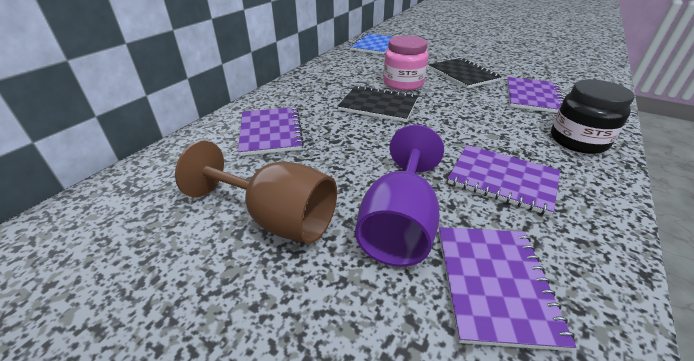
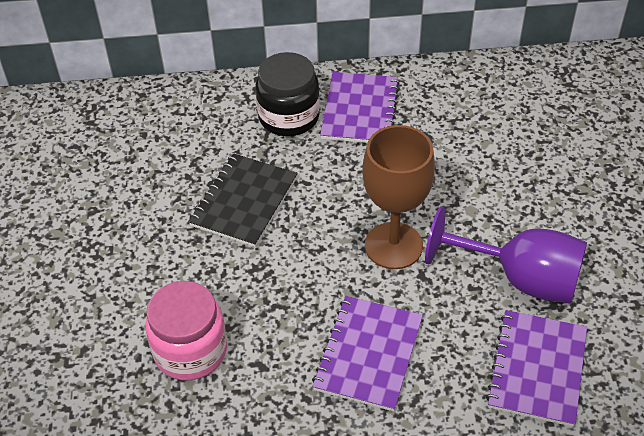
black notebook: 2 -> 1
blue notebook: 1 -> 0
purple notebook: 4 -> 3

